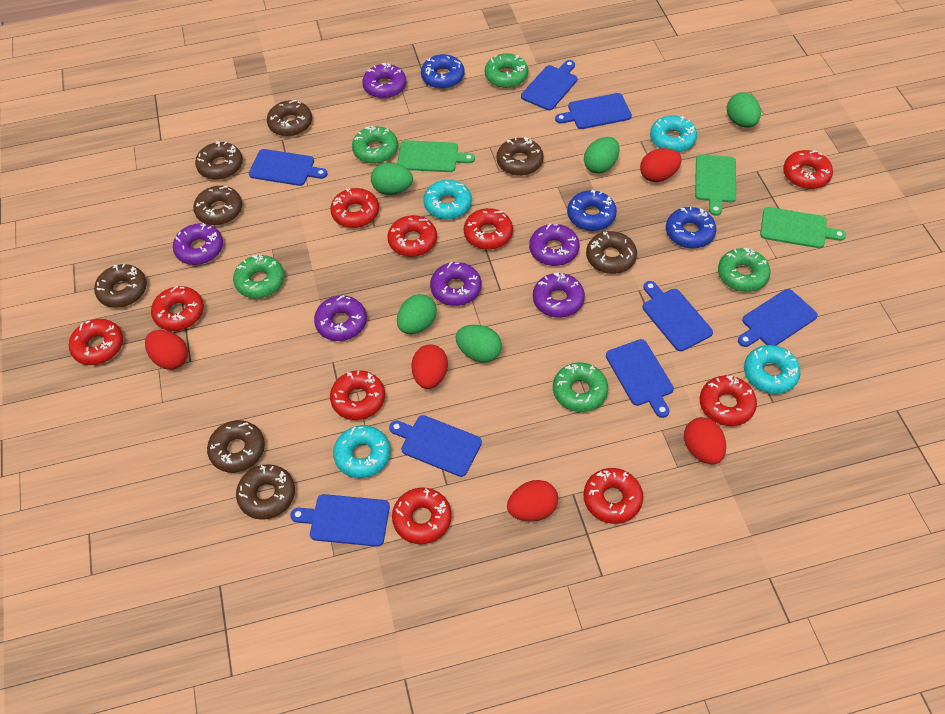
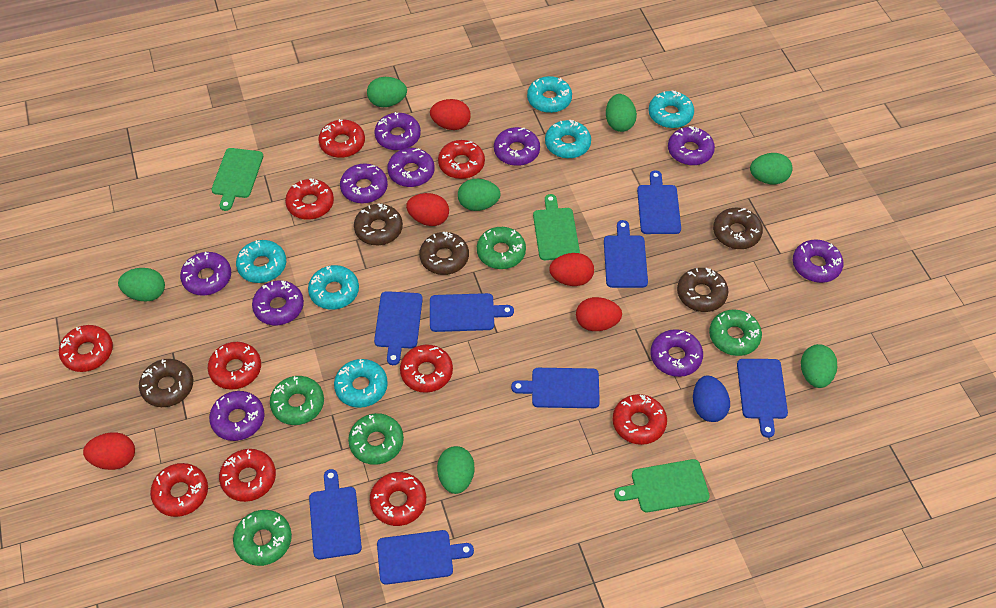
blue donut: 3 -> 0
blue egg: 0 -> 1
brown donut: 8 -> 5
green egg: 5 -> 7
purple donut: 6 -> 10
turquoise donut: 4 -> 6

